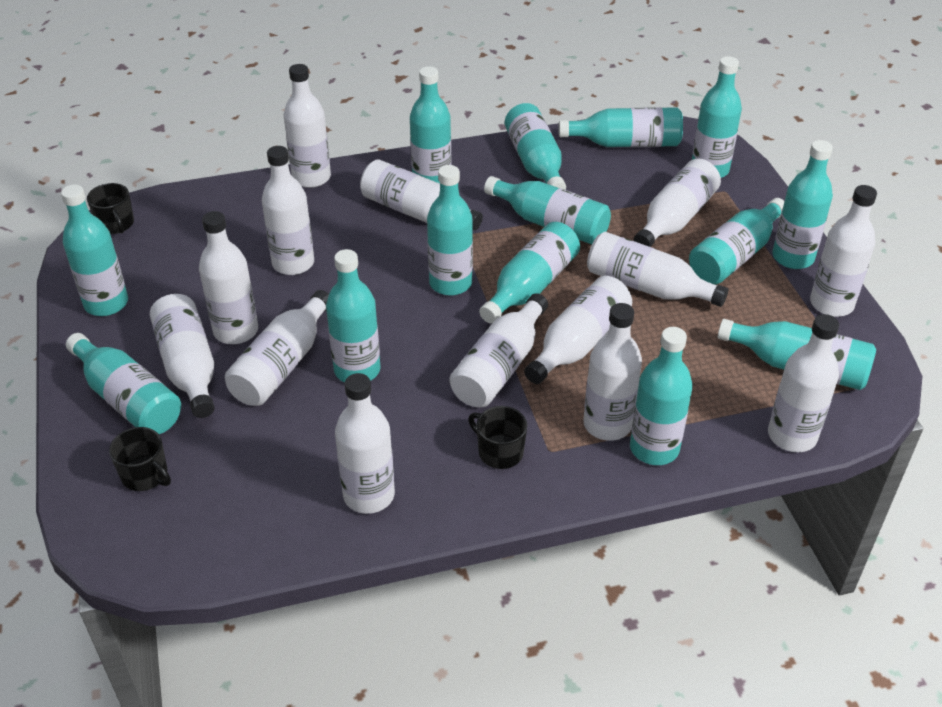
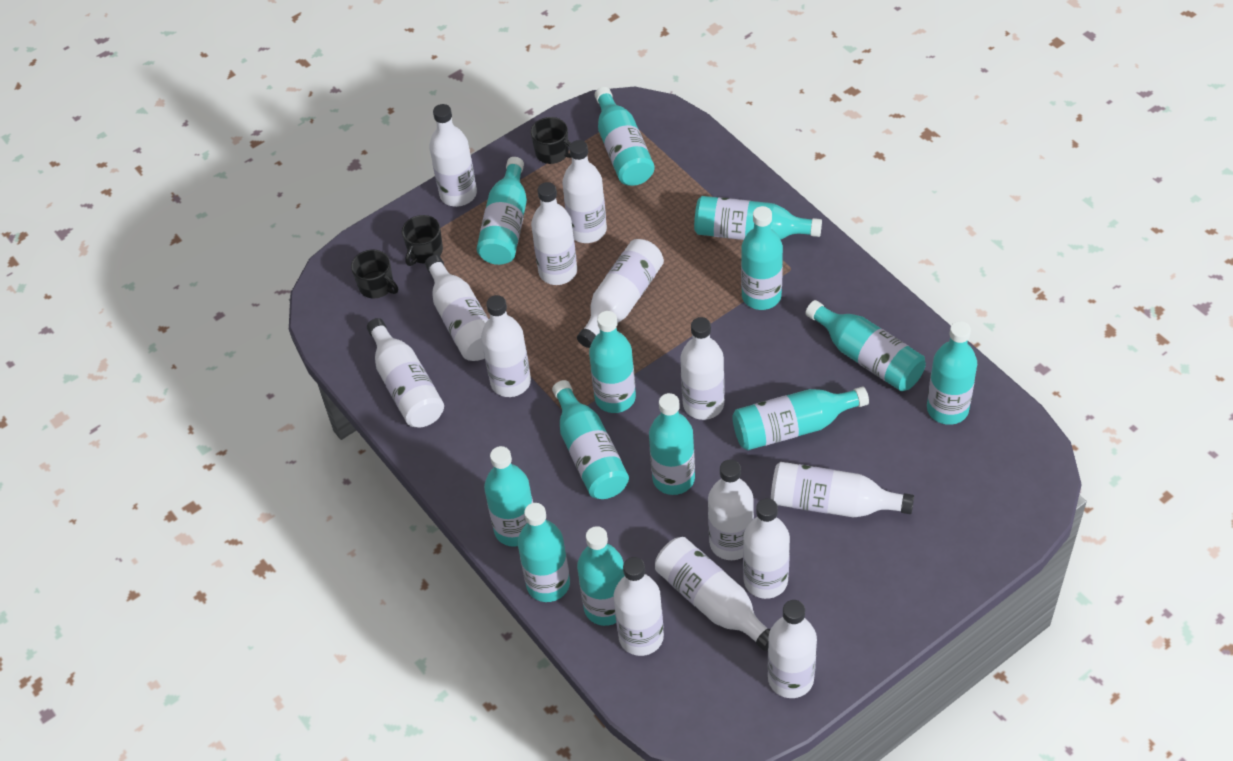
turquoise bottle: 14 -> 13

